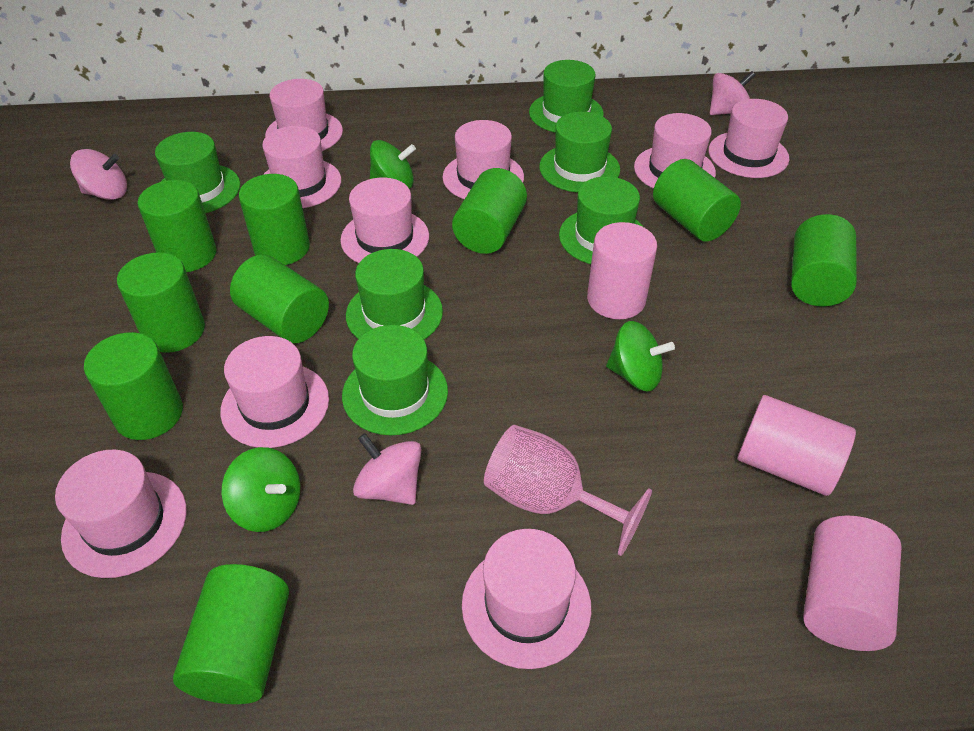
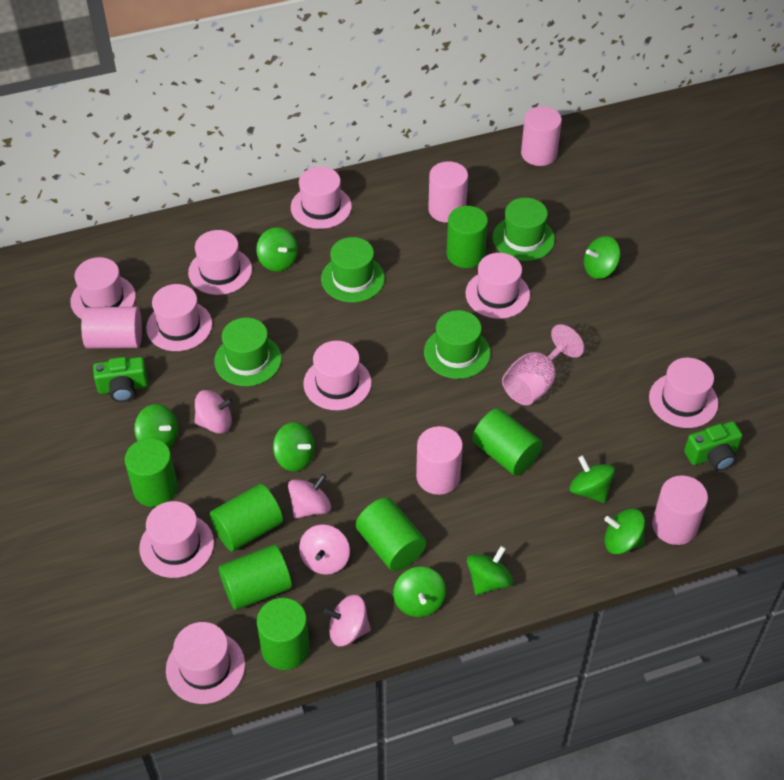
green camera: 0 -> 2
green cylinder: 9 -> 7
green hat: 6 -> 4
green spinning top: 3 -> 8
pink cylinder: 3 -> 5
pink spinning top: 3 -> 4

